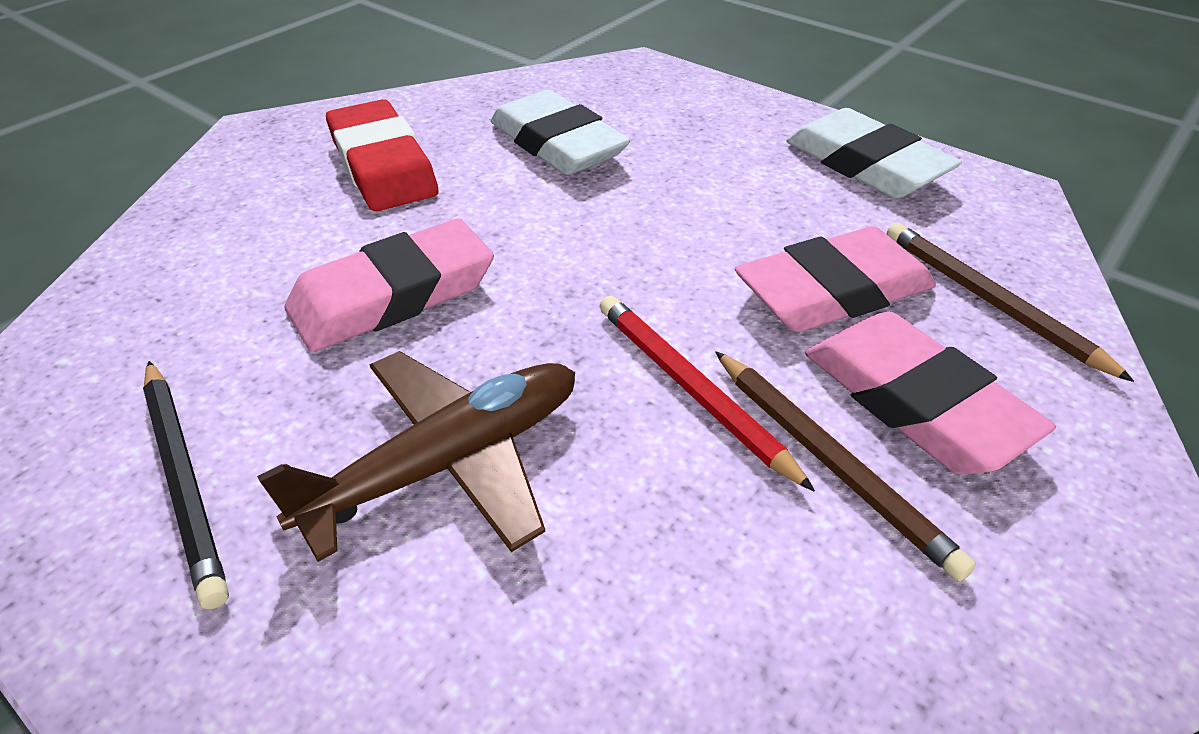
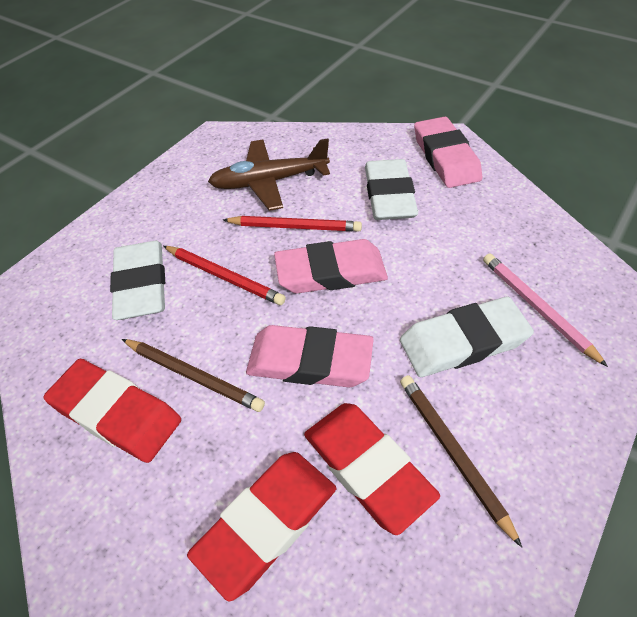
black pencil: 1 -> 0
pink pencil: 0 -> 1
red eraser: 1 -> 3
red pencil: 1 -> 2
white eraser: 2 -> 3

